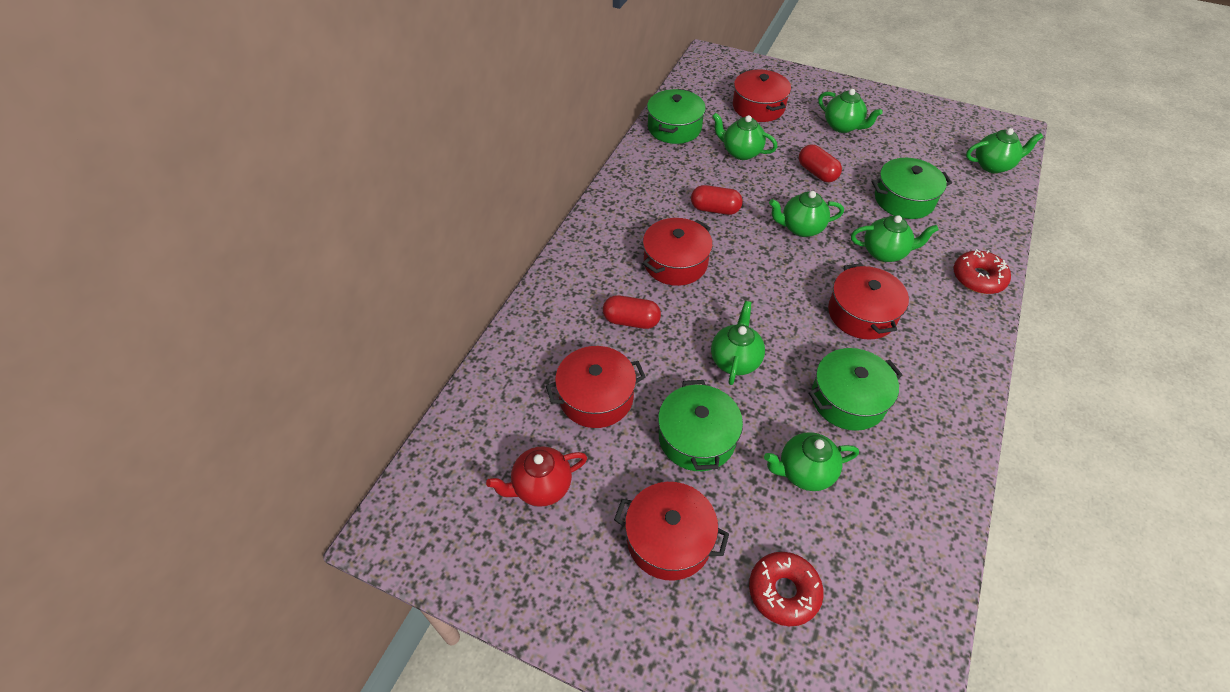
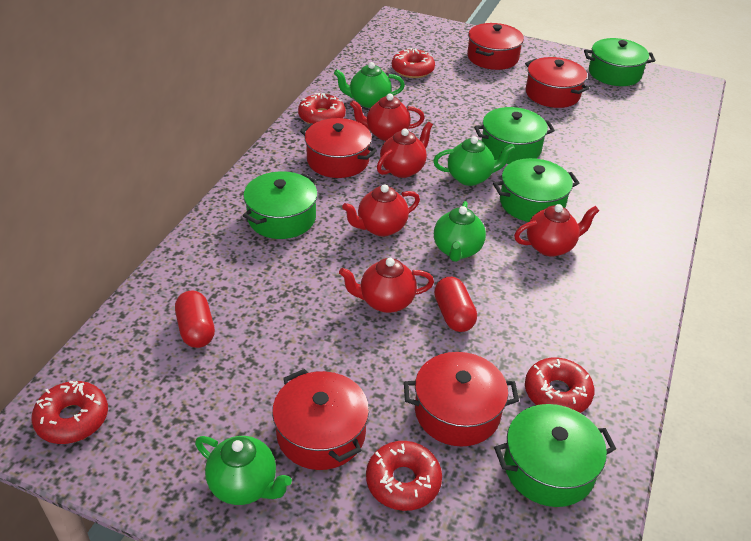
green pot: 4 -> 5
green teapot: 7 -> 4
red capsule: 3 -> 2
red donut: 2 -> 5
red teapot: 1 -> 5

